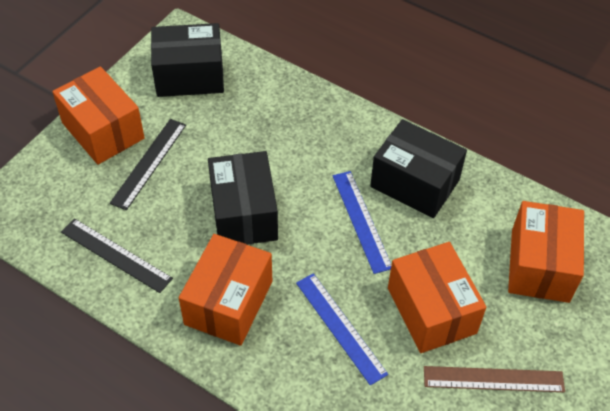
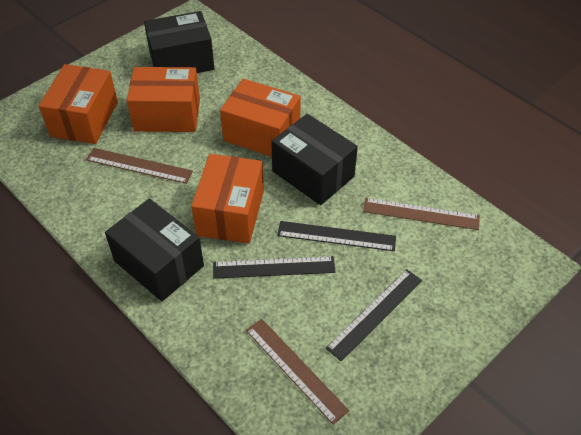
black ruler: 2 -> 3
blue ruler: 2 -> 0
brown ruler: 1 -> 3

